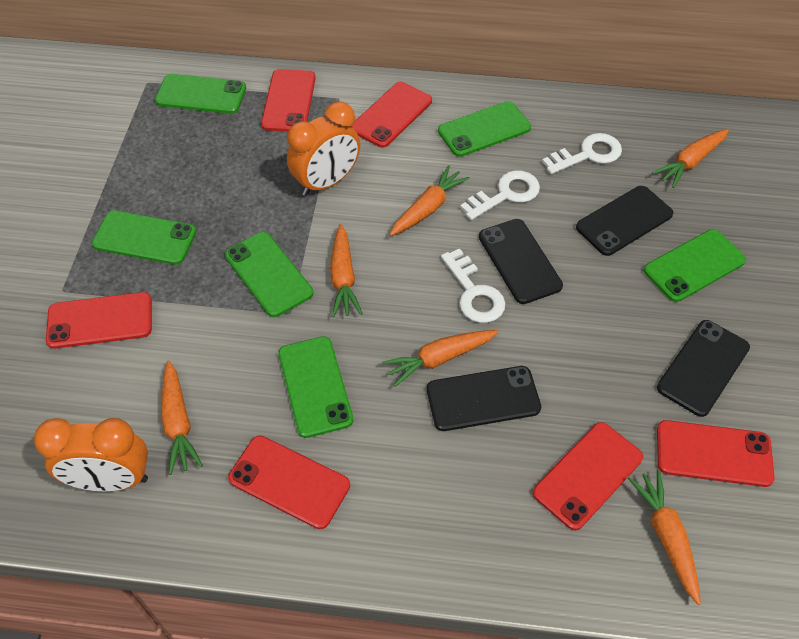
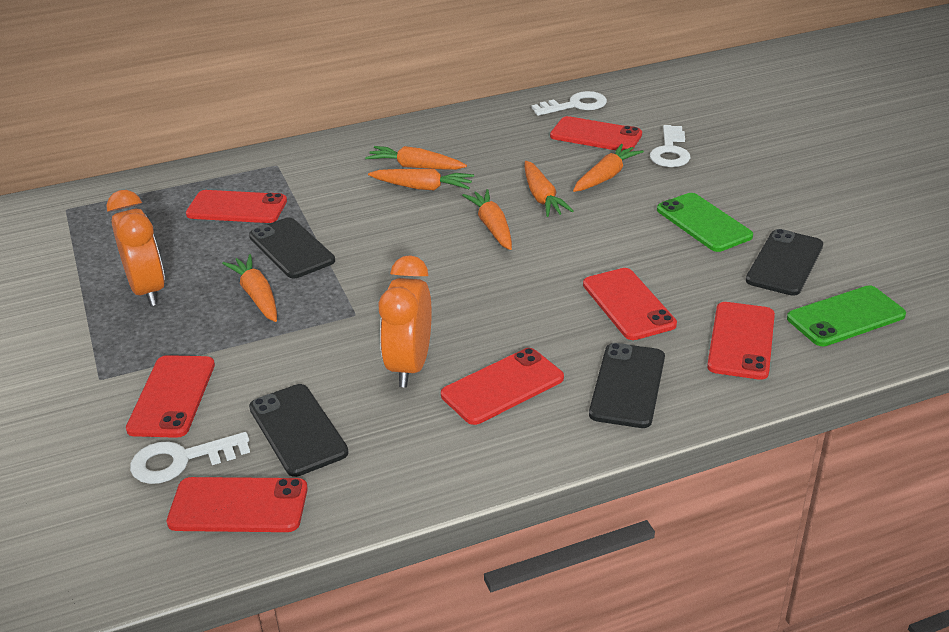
green phone: 6 -> 2
red phone: 6 -> 7

